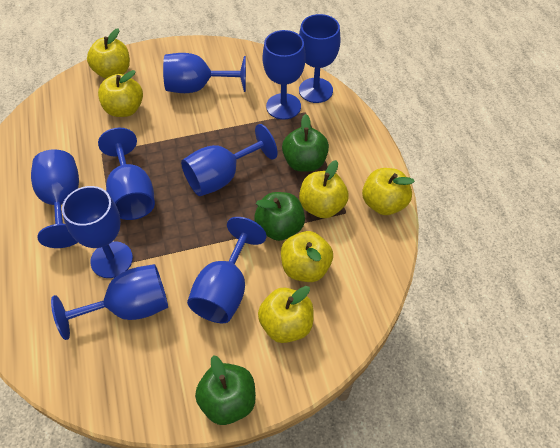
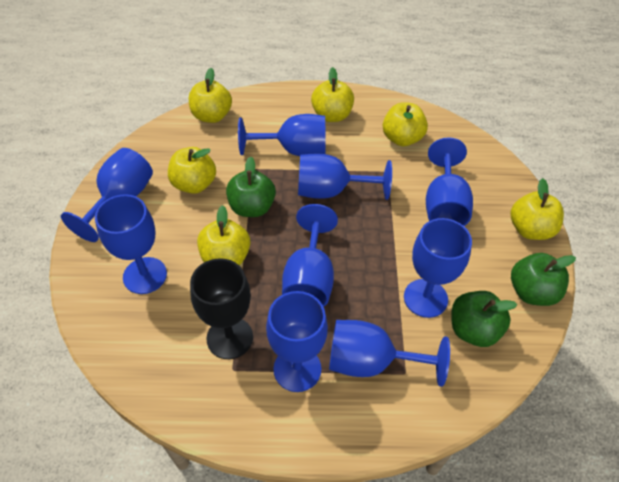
black goblet: 0 -> 1

